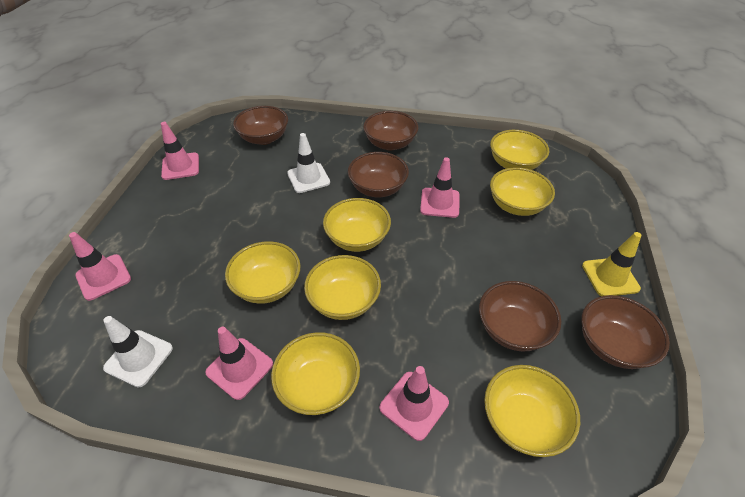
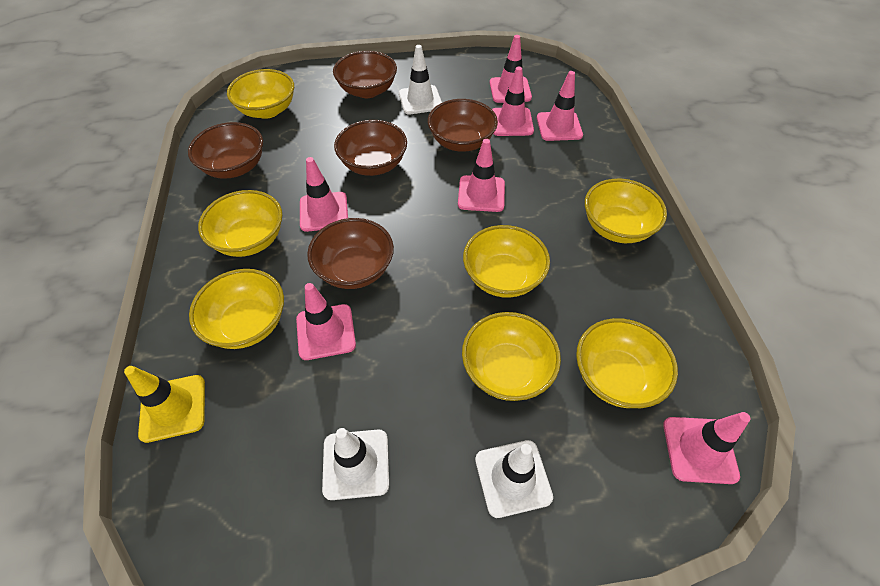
pink traffic cone: 5 -> 7
white traffic cone: 2 -> 3

